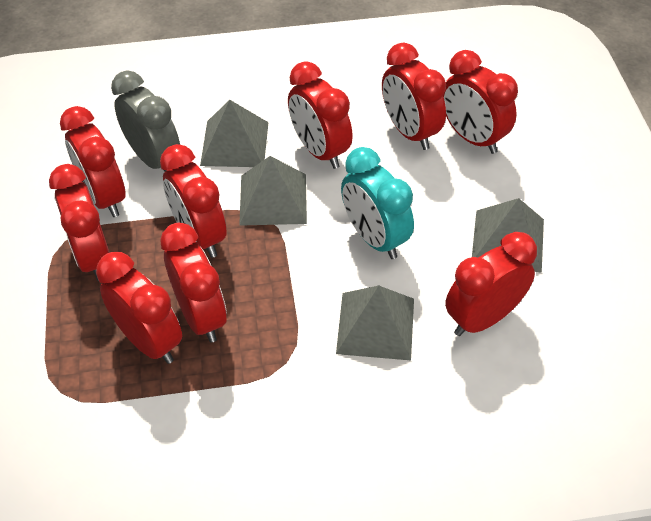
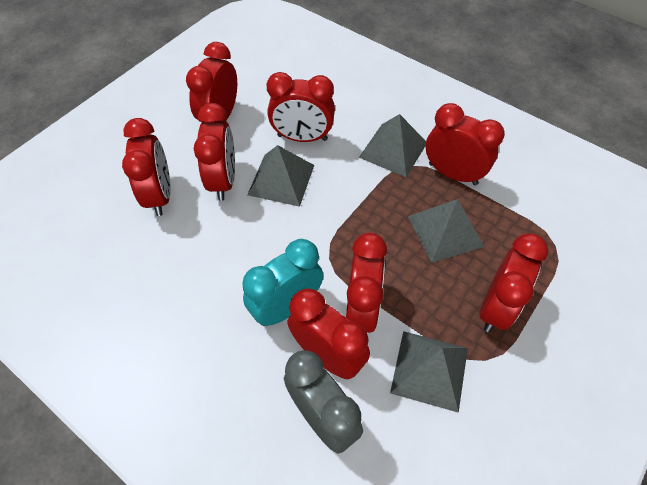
red clock: 9 -> 8

